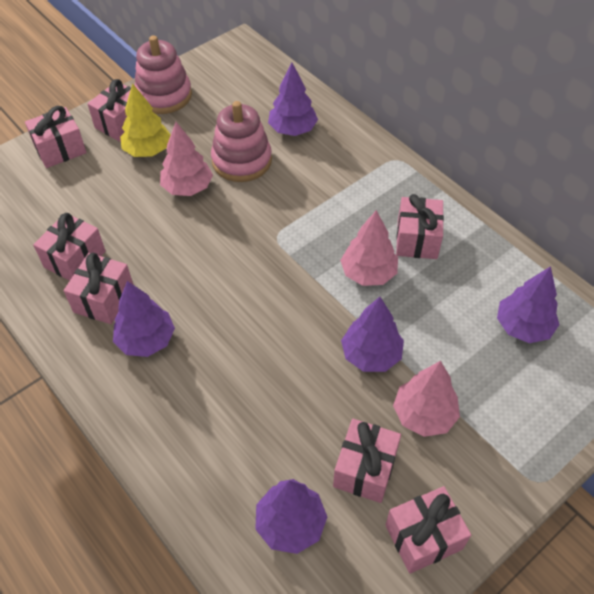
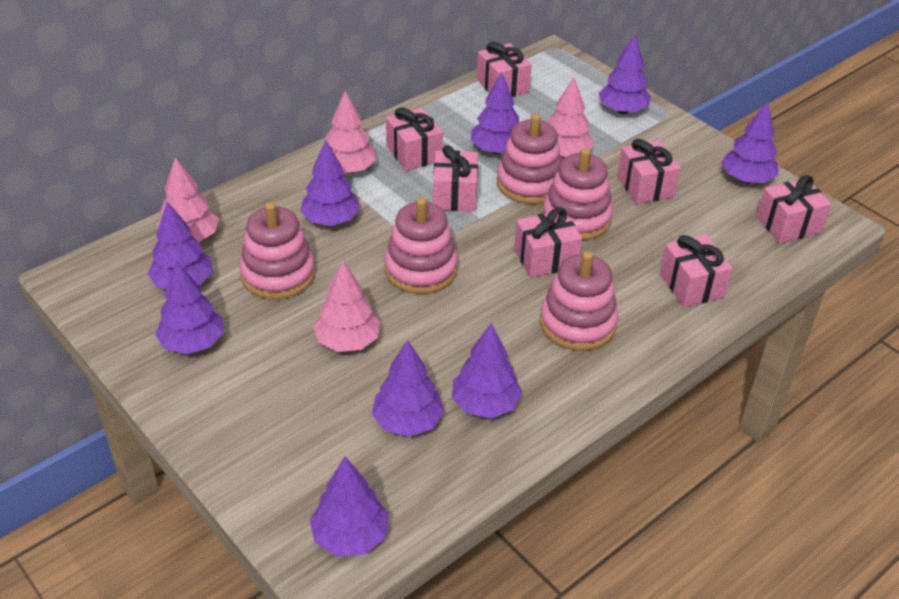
pink stacking toy: 2 -> 5
pink tree: 3 -> 4
purple tree: 5 -> 9
yellow tree: 1 -> 0

